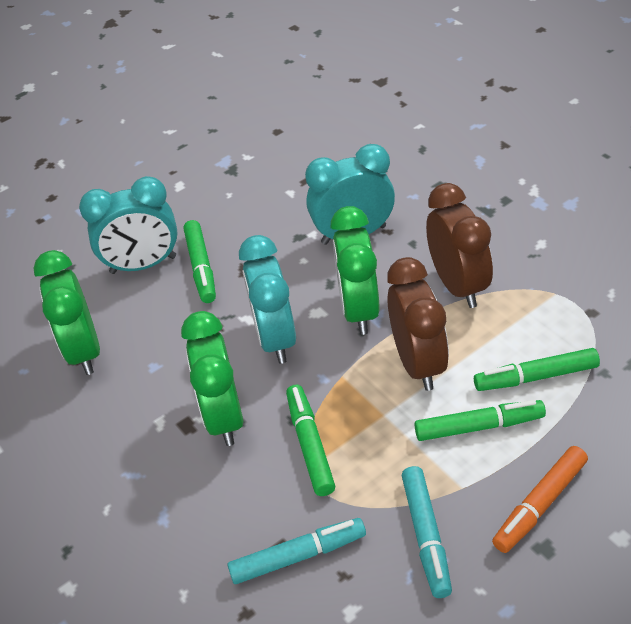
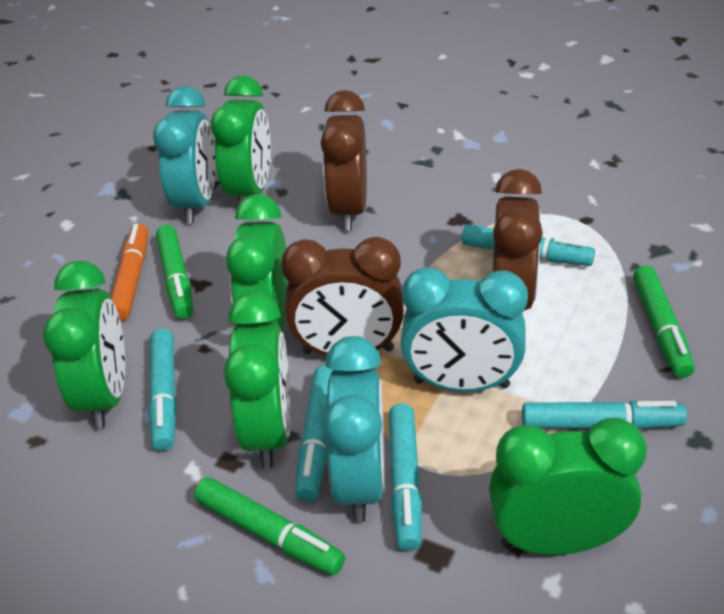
brown clock: 2 -> 3
green clock: 3 -> 5
green marker: 4 -> 3
turquoise marker: 2 -> 5

